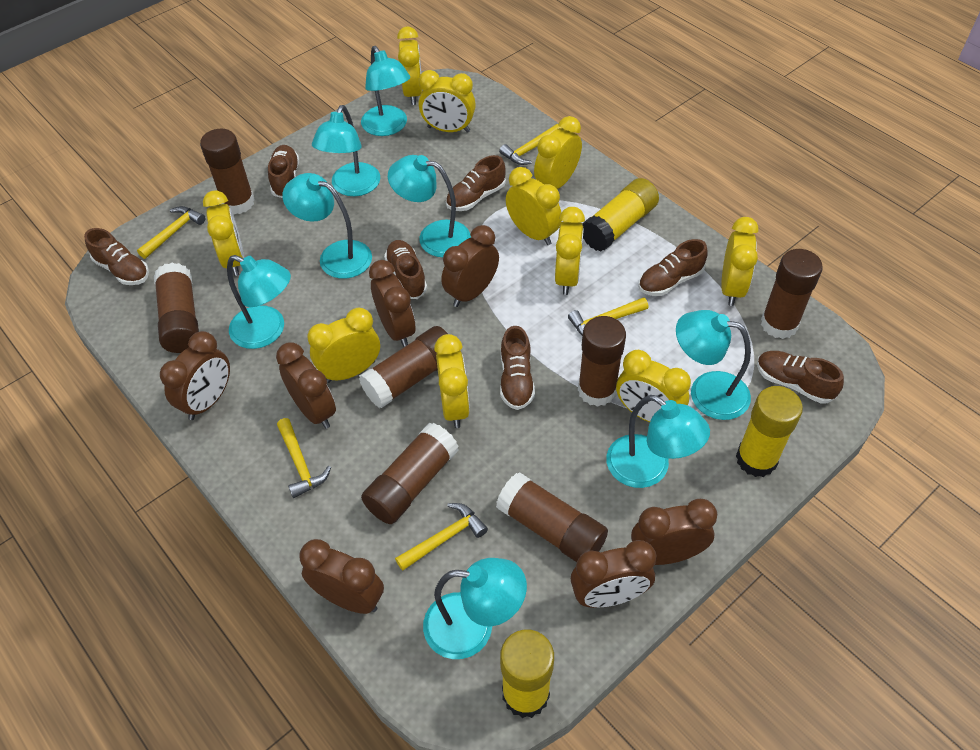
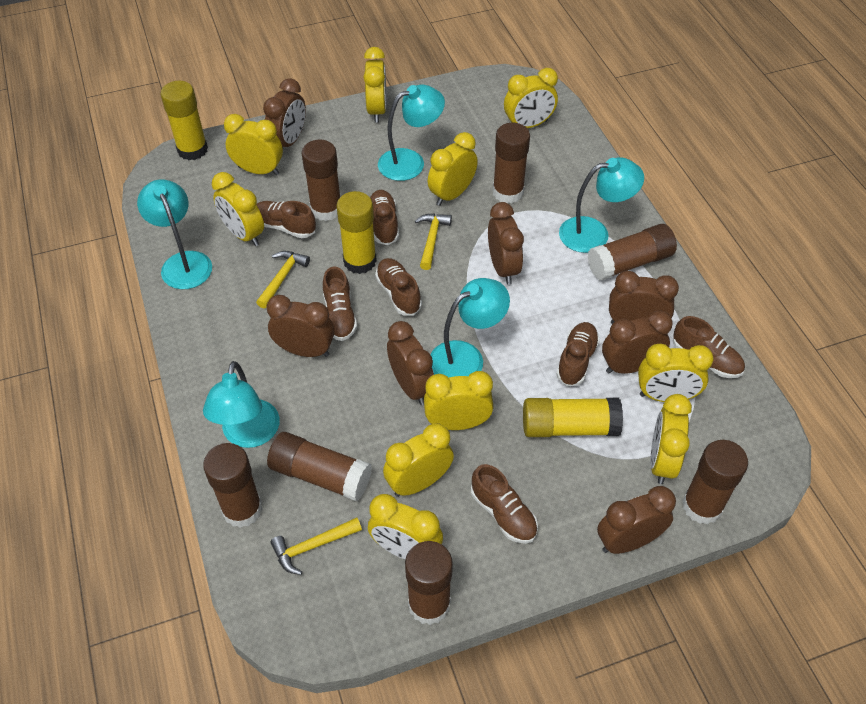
turquoise lamp: 8 -> 5
yellow hammer: 5 -> 3

